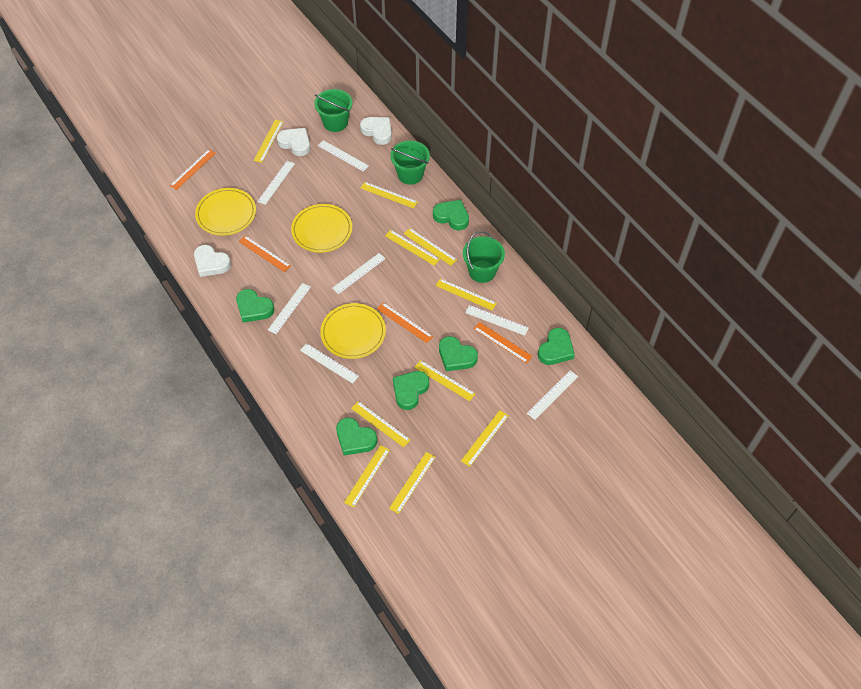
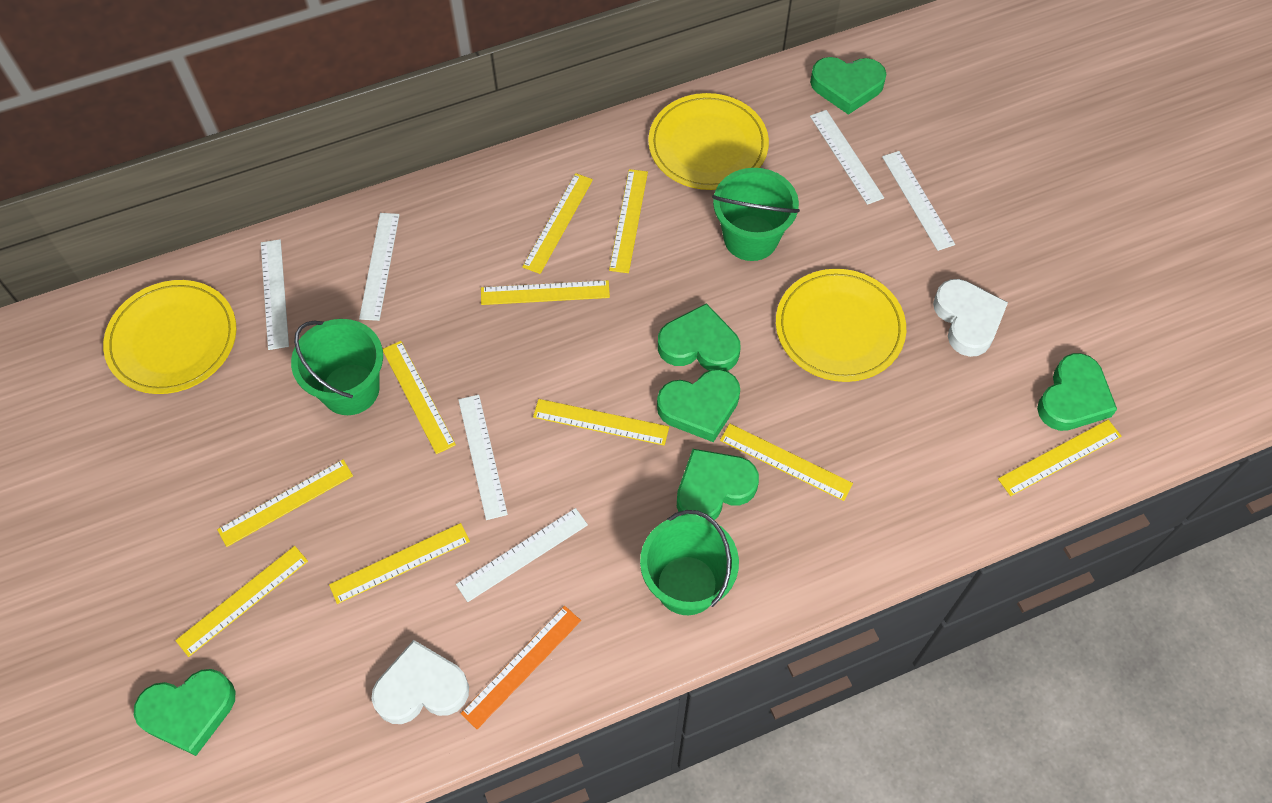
orange ruler: 4 -> 1
white heart: 3 -> 2
white ruler: 7 -> 6

